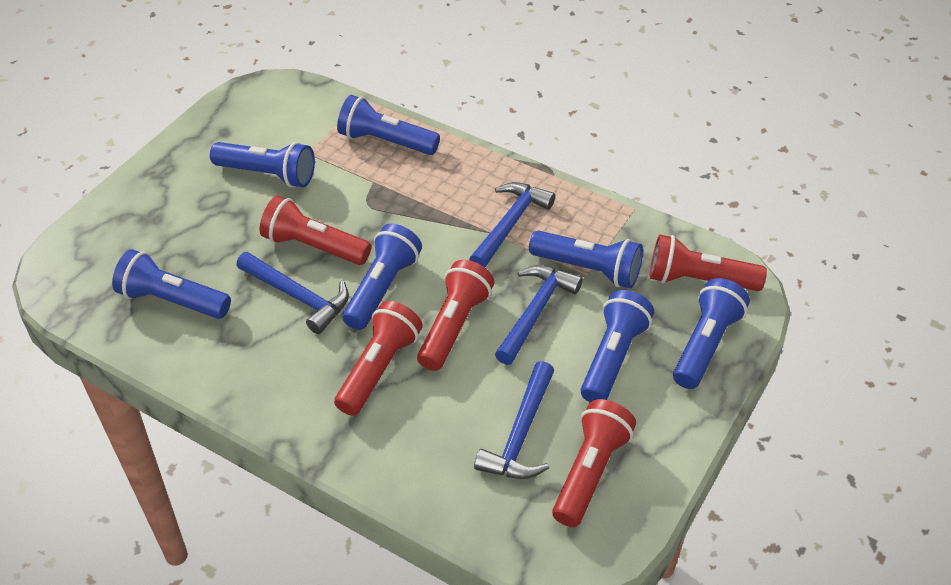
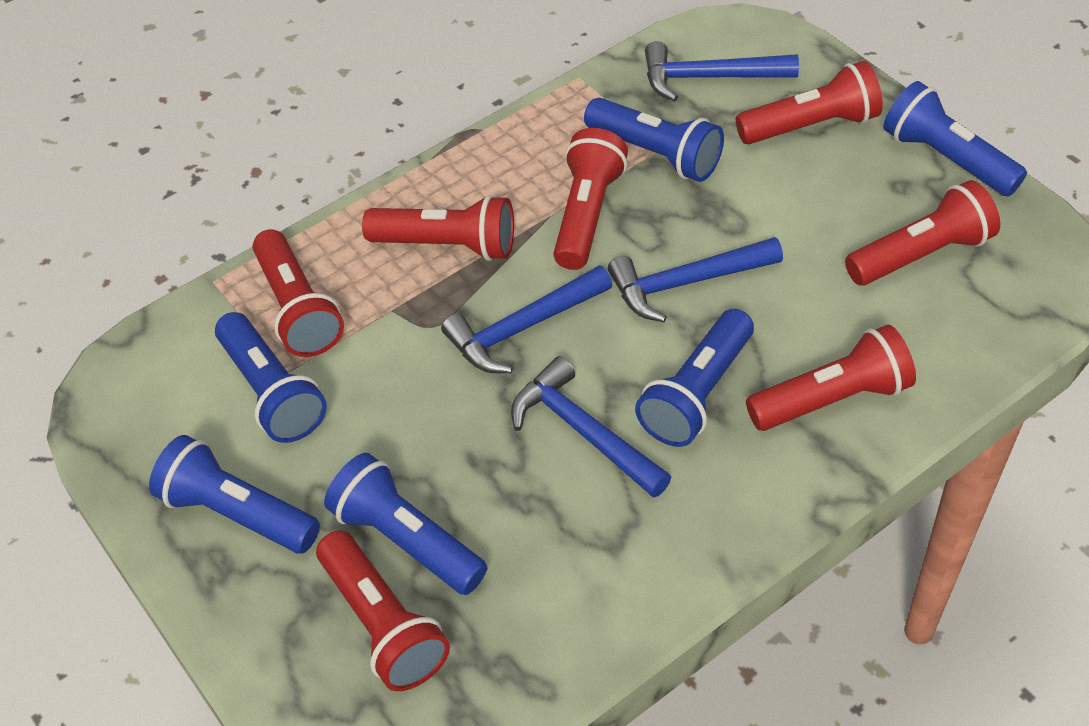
blue flashlight: 7 -> 6
red flashlight: 5 -> 7

